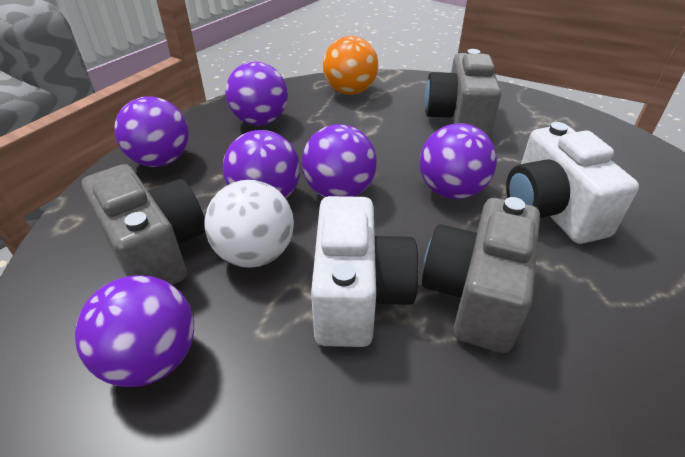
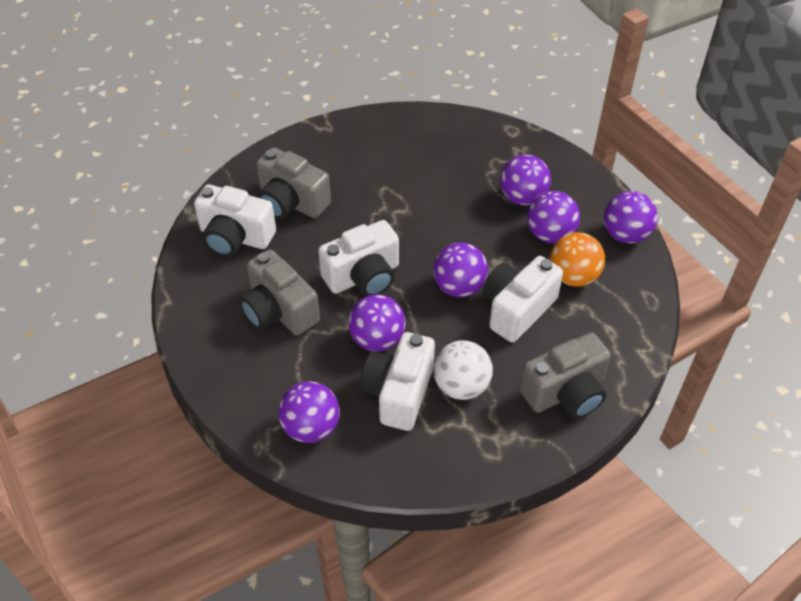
white camera: 2 -> 4

